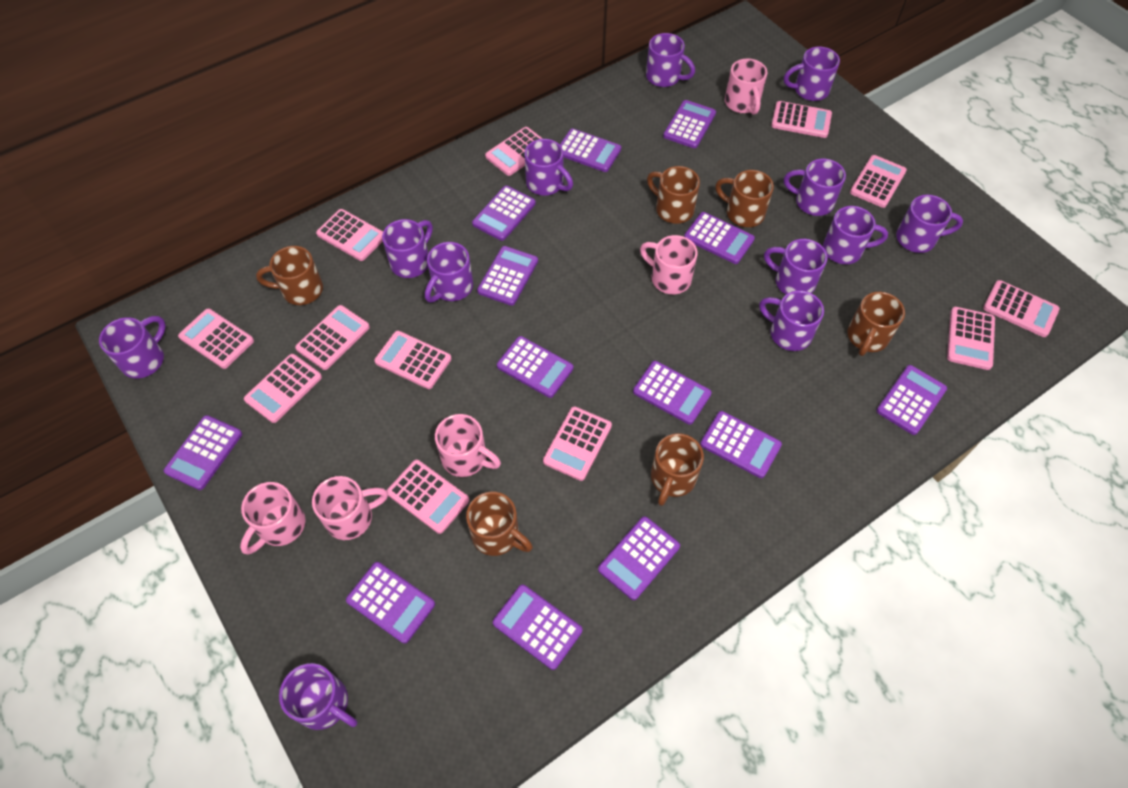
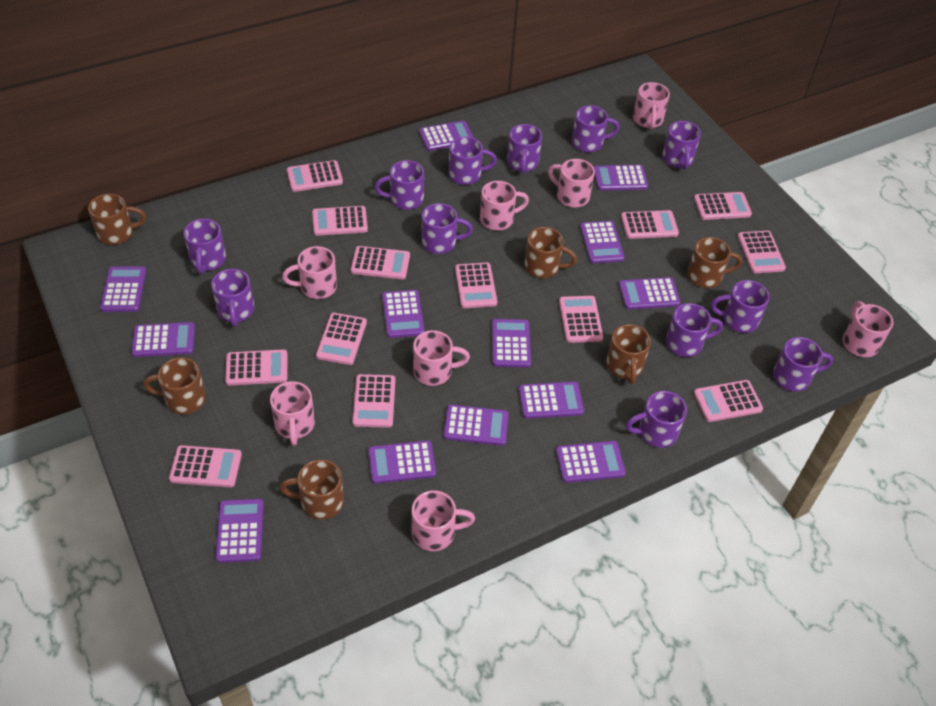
pink calculator: 12 -> 13
pink mug: 5 -> 8

